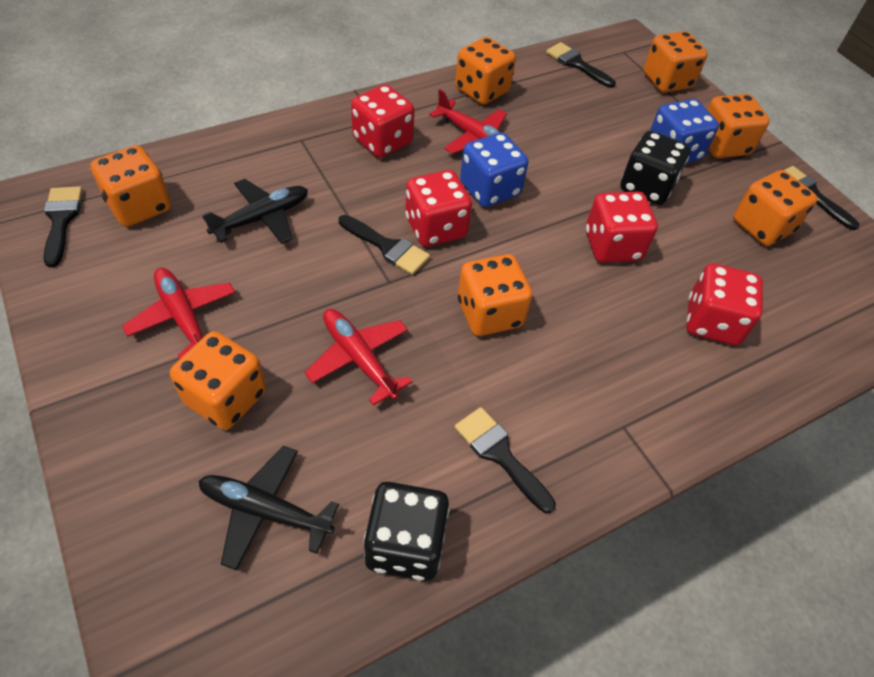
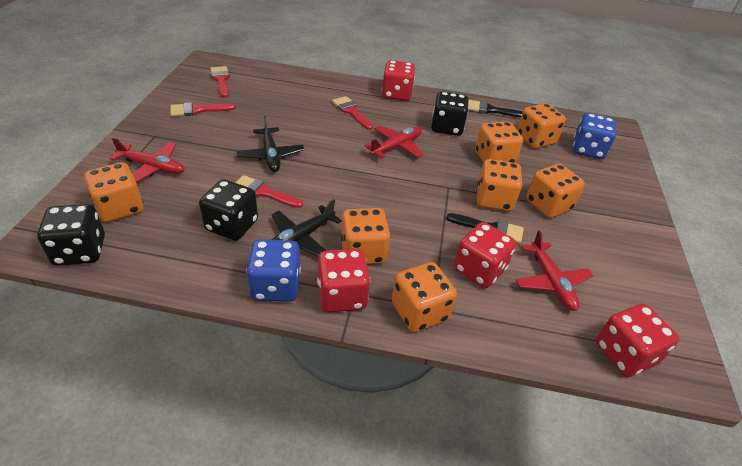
black brush: 5 -> 2
black dice: 2 -> 3
red brush: 0 -> 4

